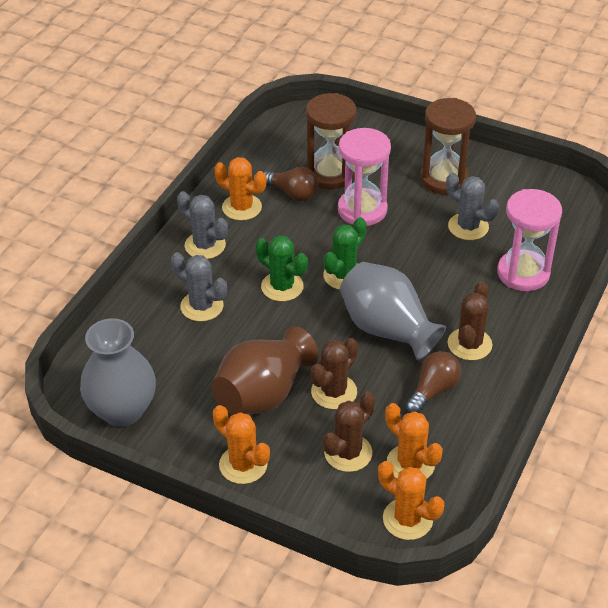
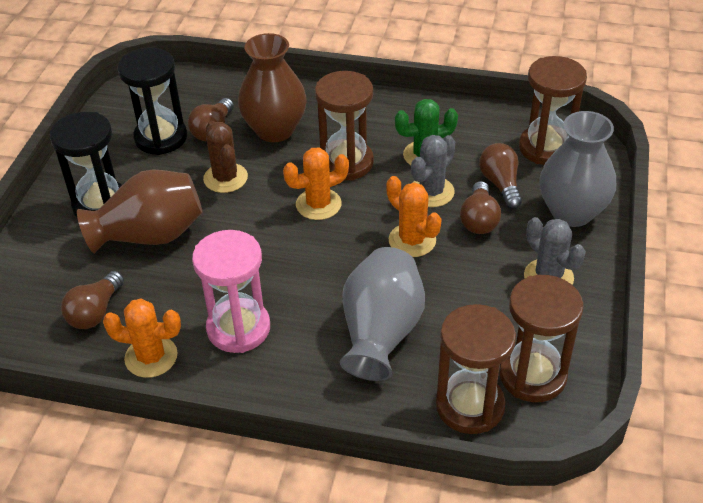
black hourglass: 0 -> 2
brown cactus: 3 -> 1
brown hourglass: 2 -> 4
brown light bulb: 2 -> 4
brown vase: 1 -> 2
green cactus: 2 -> 1
grey cactus: 3 -> 2
orange cactus: 4 -> 3
pink hourglass: 2 -> 1

